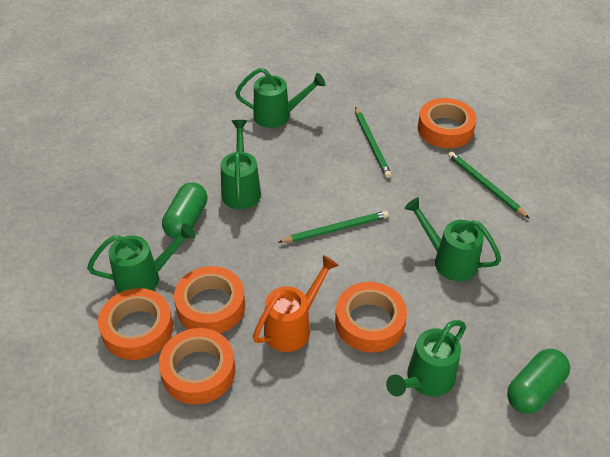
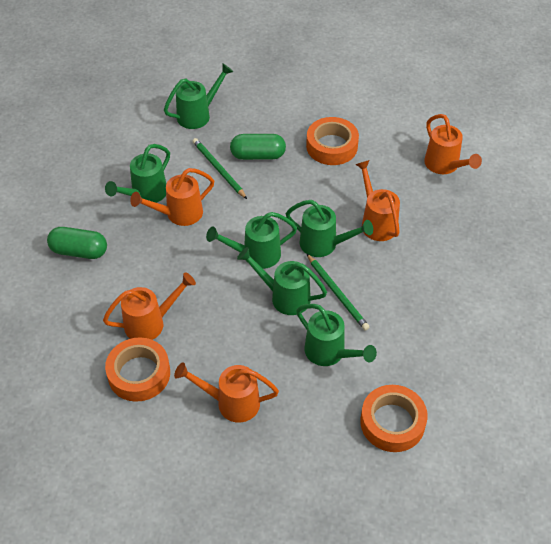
green pencil: 3 -> 2
green watering can: 5 -> 6
orange tape: 5 -> 3
orange watering can: 1 -> 5

